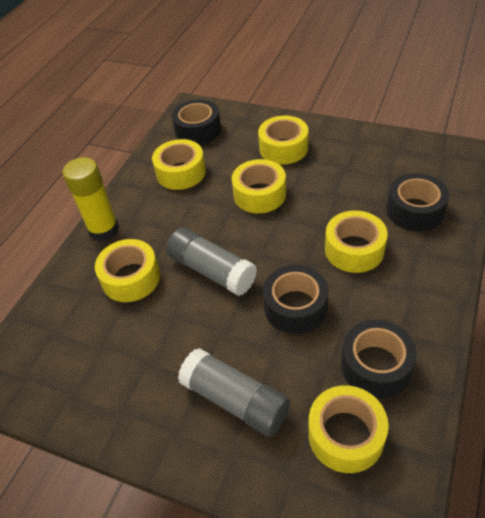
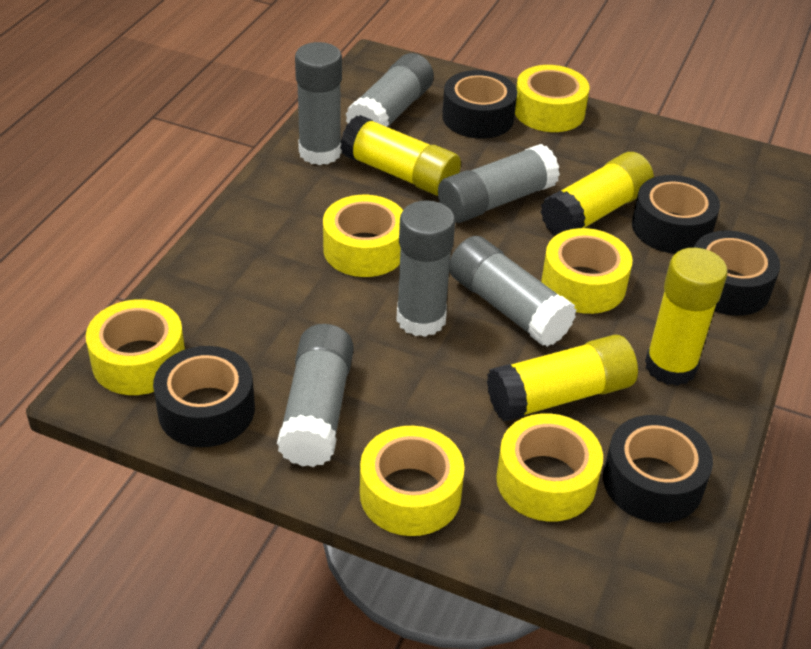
black tape: 4 -> 5
grey glue stick: 2 -> 6
yellow glue stick: 1 -> 4

